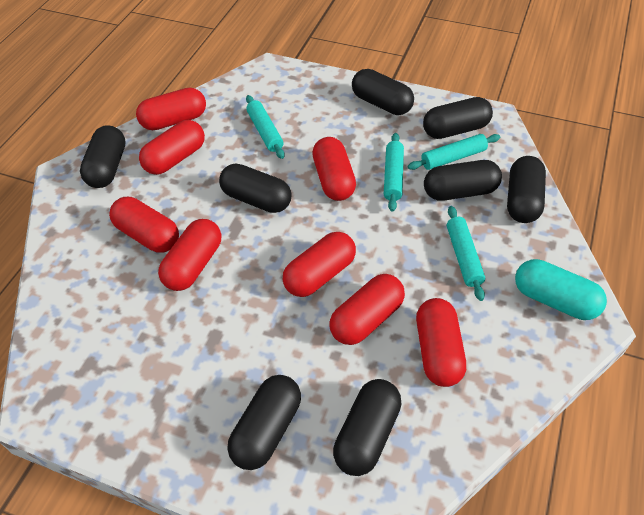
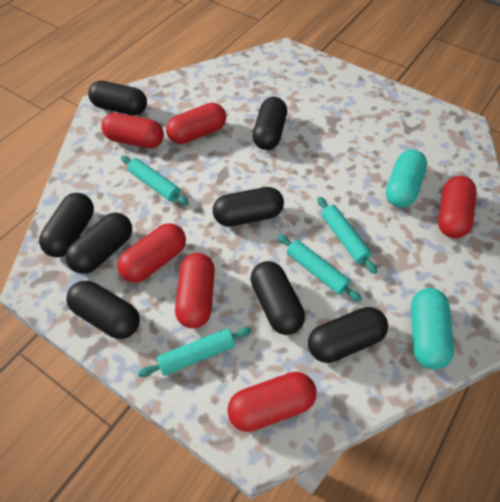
red capsule: 8 -> 6
turquoise capsule: 1 -> 2

